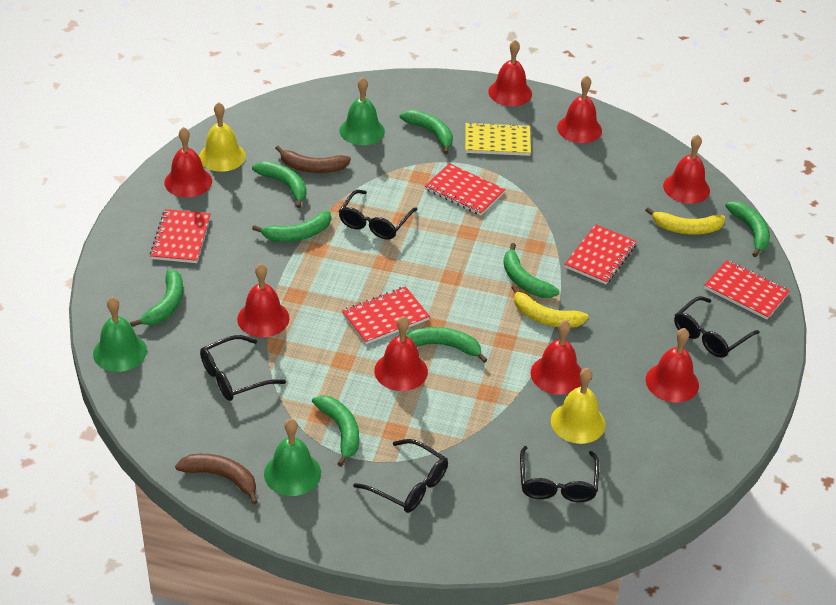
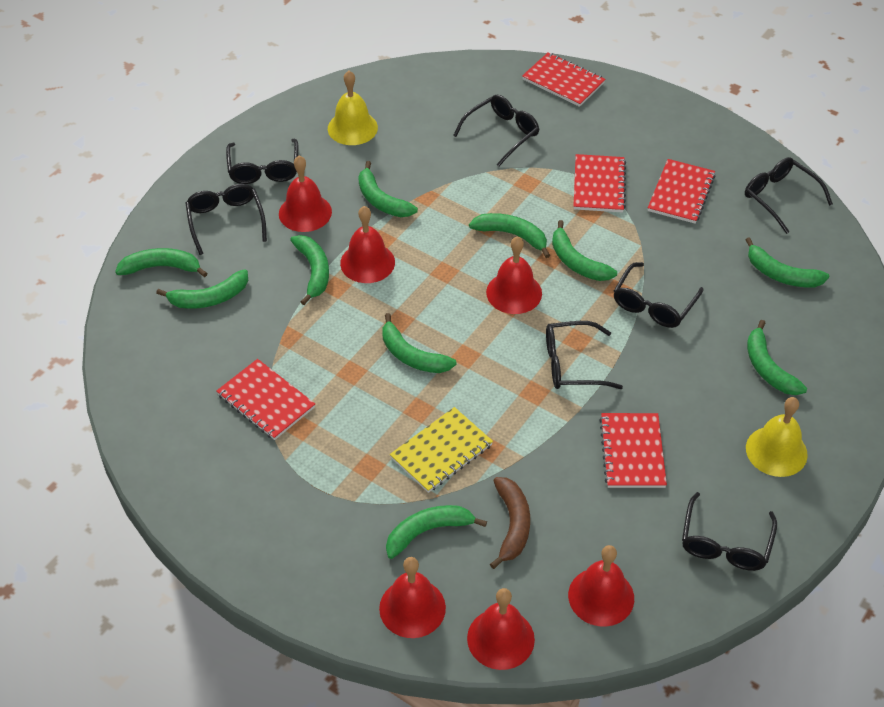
black glasses: 5 -> 7
brown banana: 2 -> 1
green banana: 8 -> 10
green bell: 3 -> 0
red bell: 8 -> 6
yellow banana: 2 -> 0

